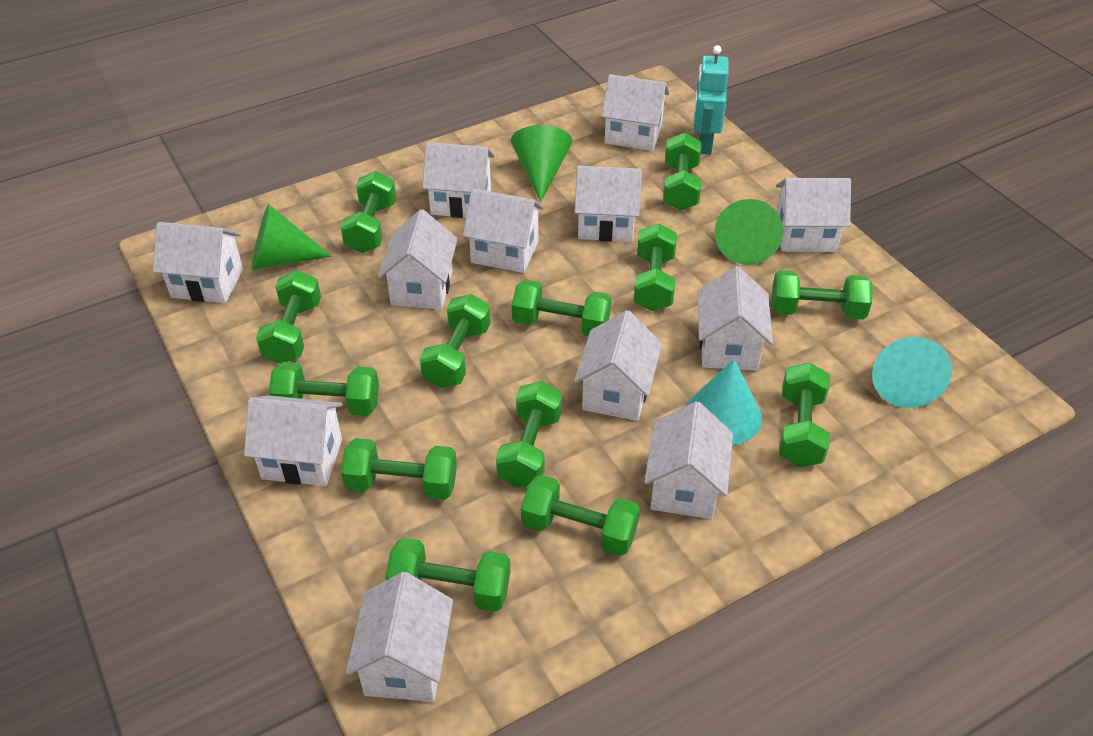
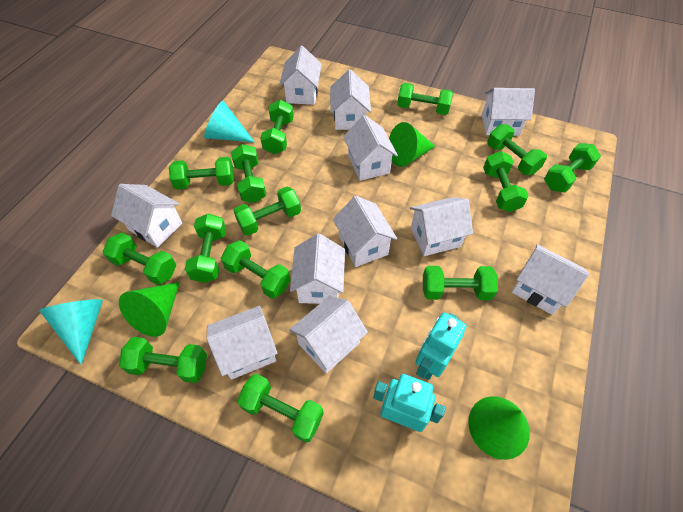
green dumbbell: 13 -> 14
turquoise robot: 1 -> 2
white house: 12 -> 11

